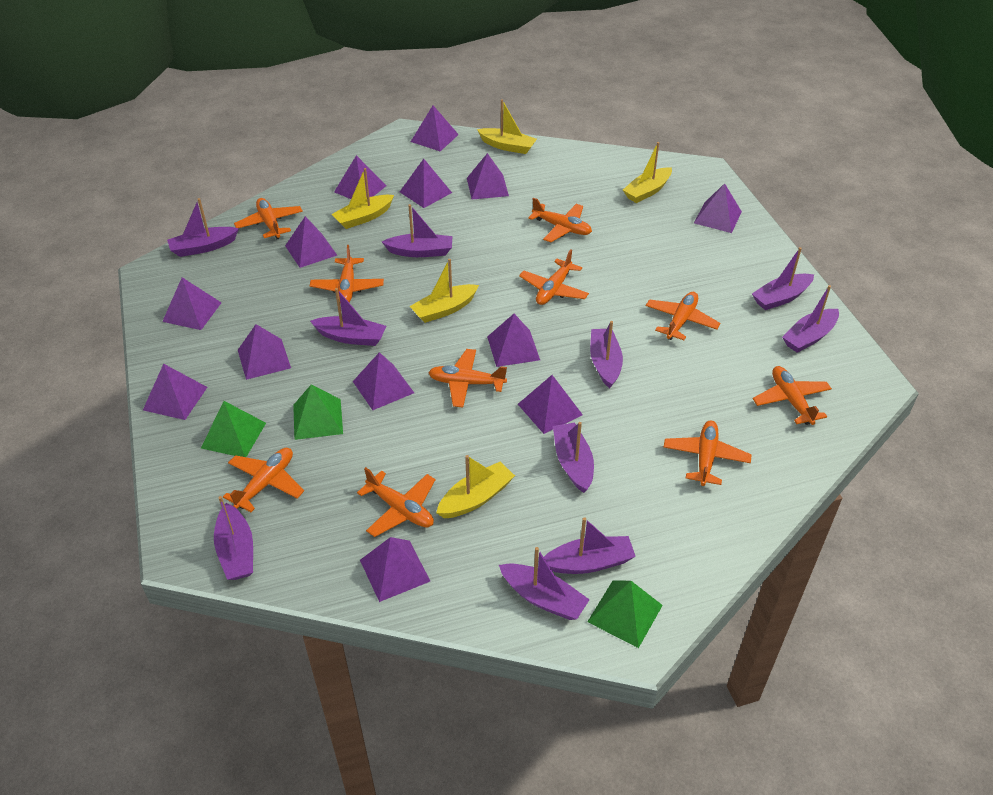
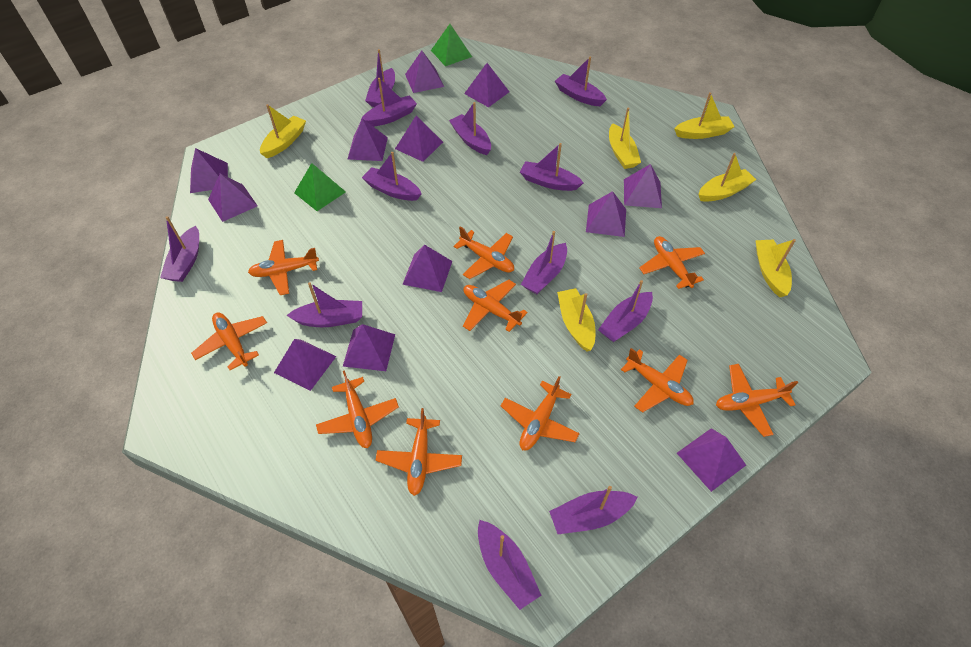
green pyramid: 3 -> 2
purple boat: 10 -> 12
purple pyramid: 13 -> 12
yellow boat: 5 -> 6

